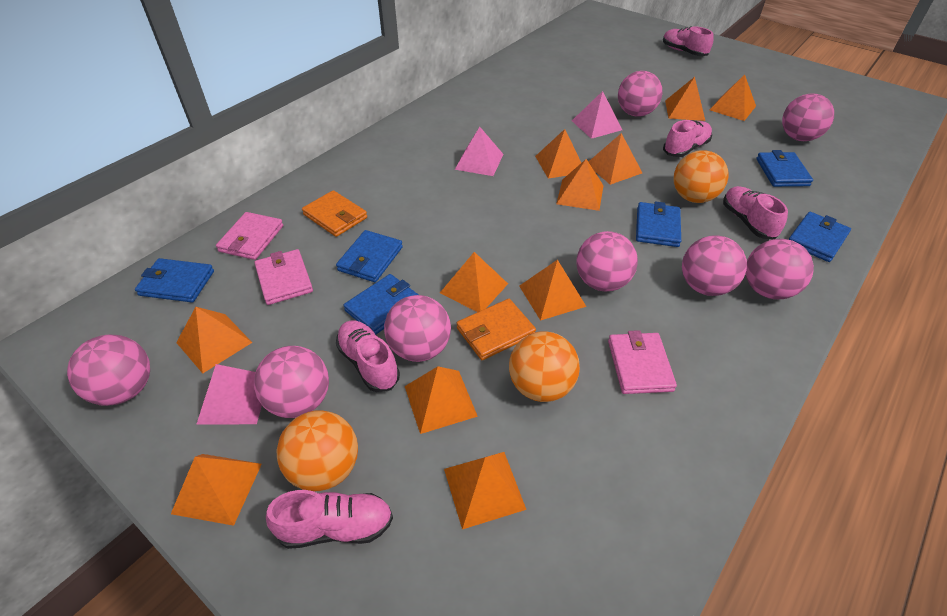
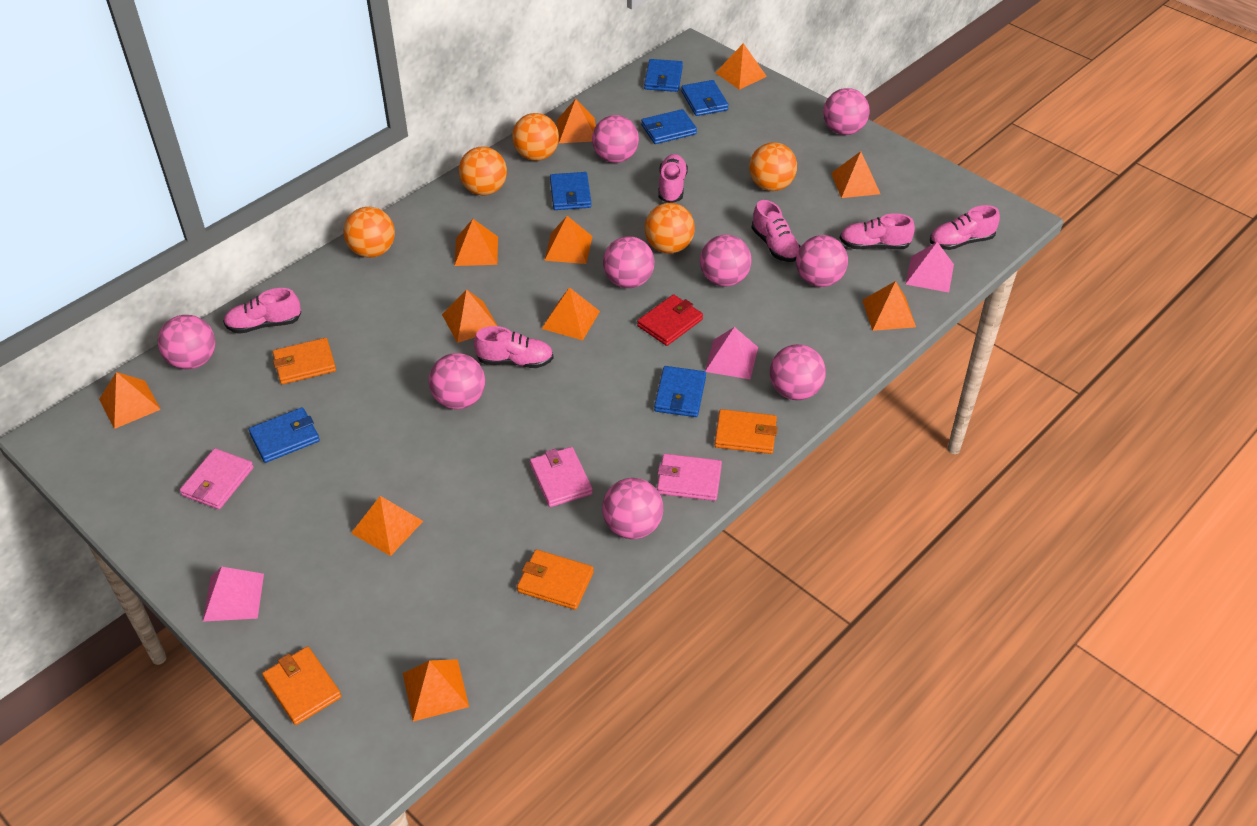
orange ball: 3 -> 5
orange wallet: 2 -> 4
pink ball: 8 -> 9
pink shoe: 5 -> 6
red wallet: 0 -> 1

